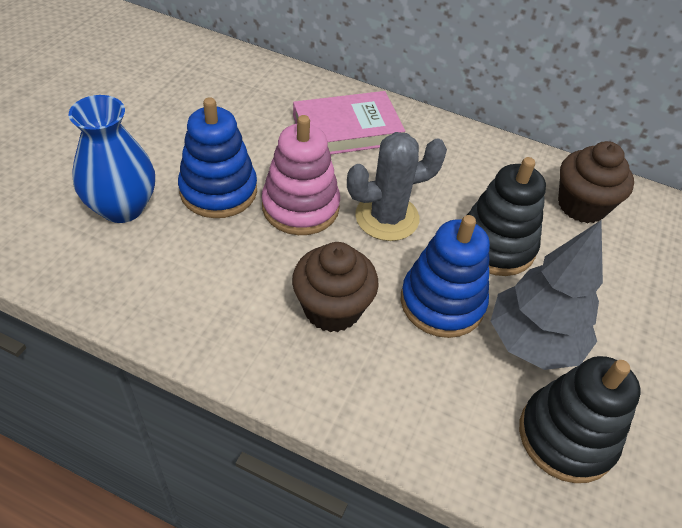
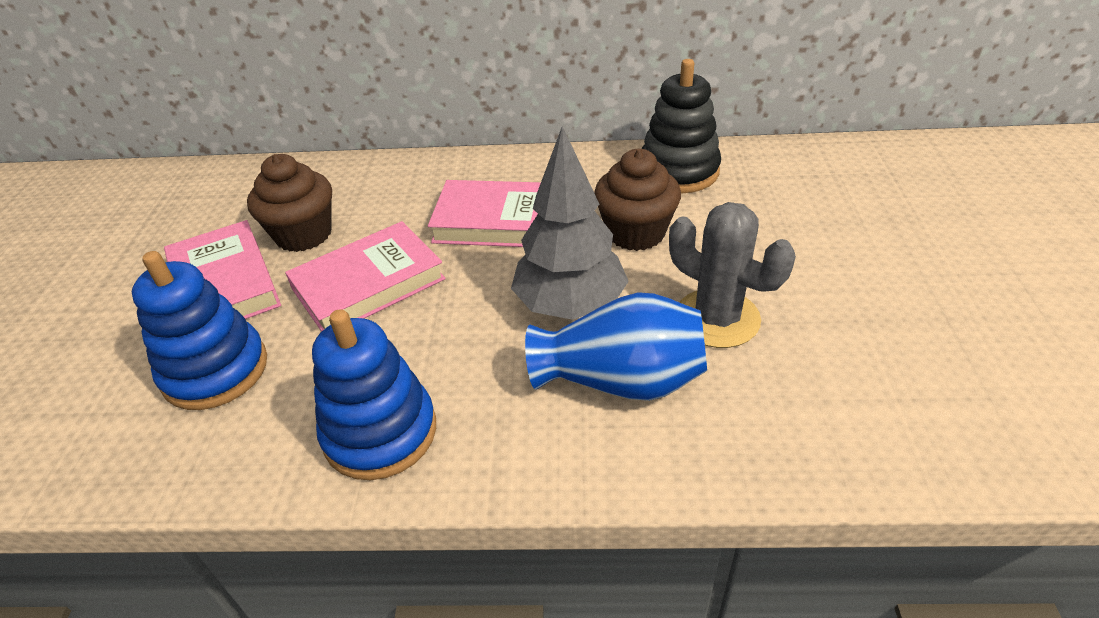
black stacking toy: 2 -> 1
pink book: 1 -> 3
pink stacking toy: 1 -> 0

